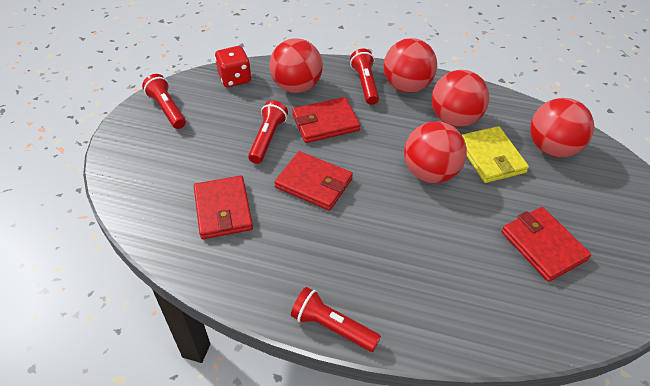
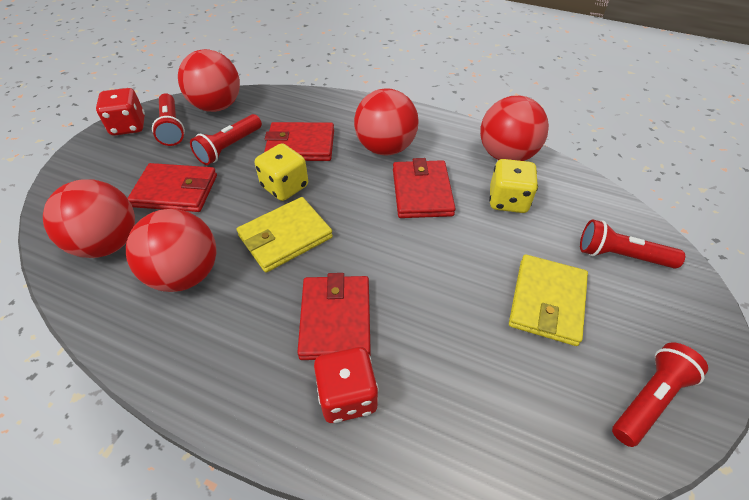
red dice: 1 -> 2
yellow dice: 0 -> 2
yellow wallet: 1 -> 2

